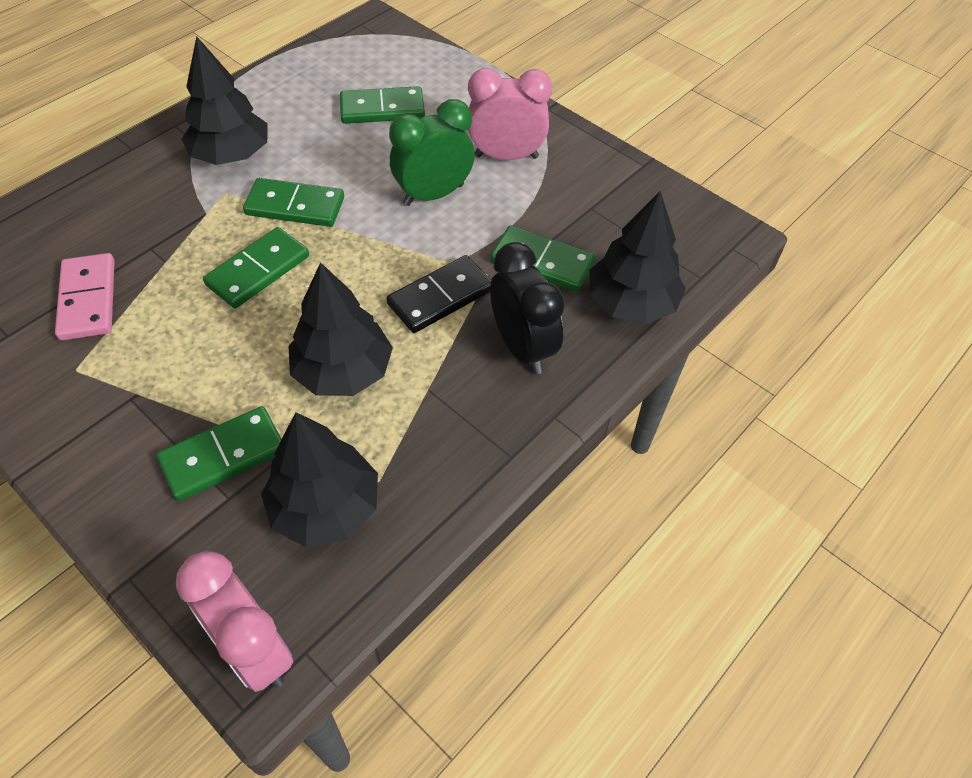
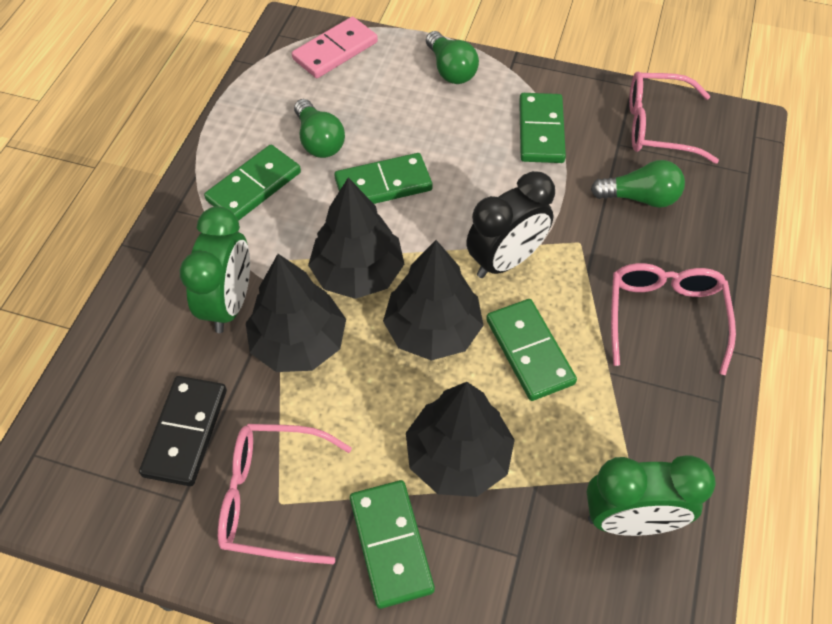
green clock: 1 -> 2
green light bulb: 0 -> 3
pink clock: 2 -> 0
pink glasses: 0 -> 3

